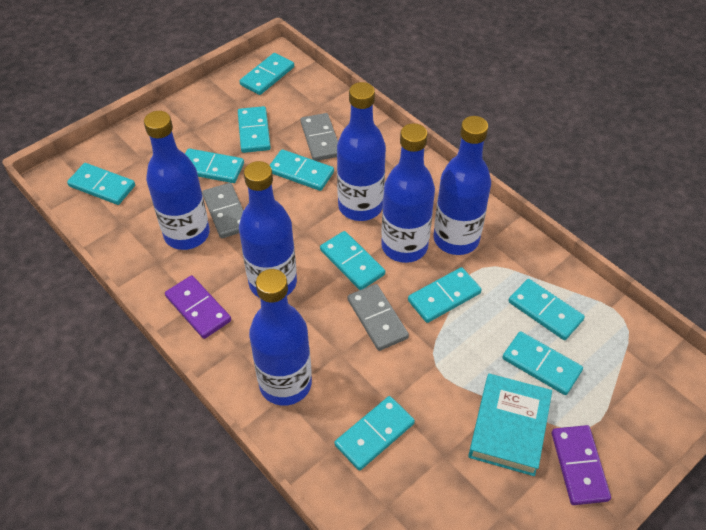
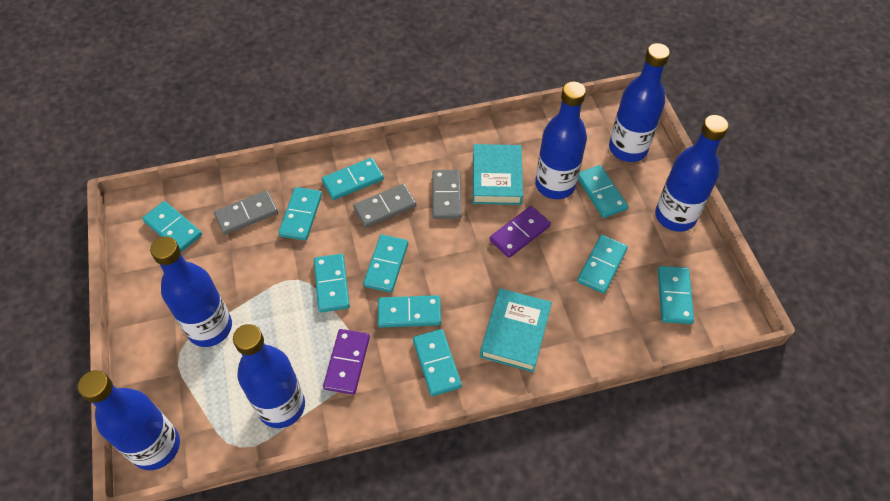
turquoise book: 1 -> 2

